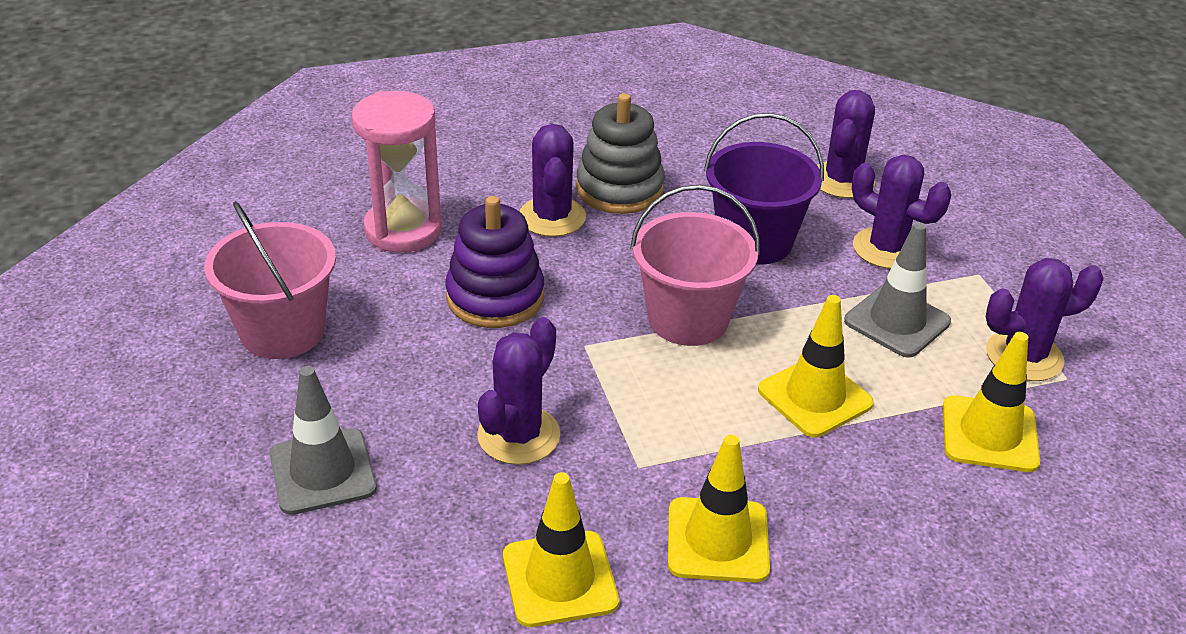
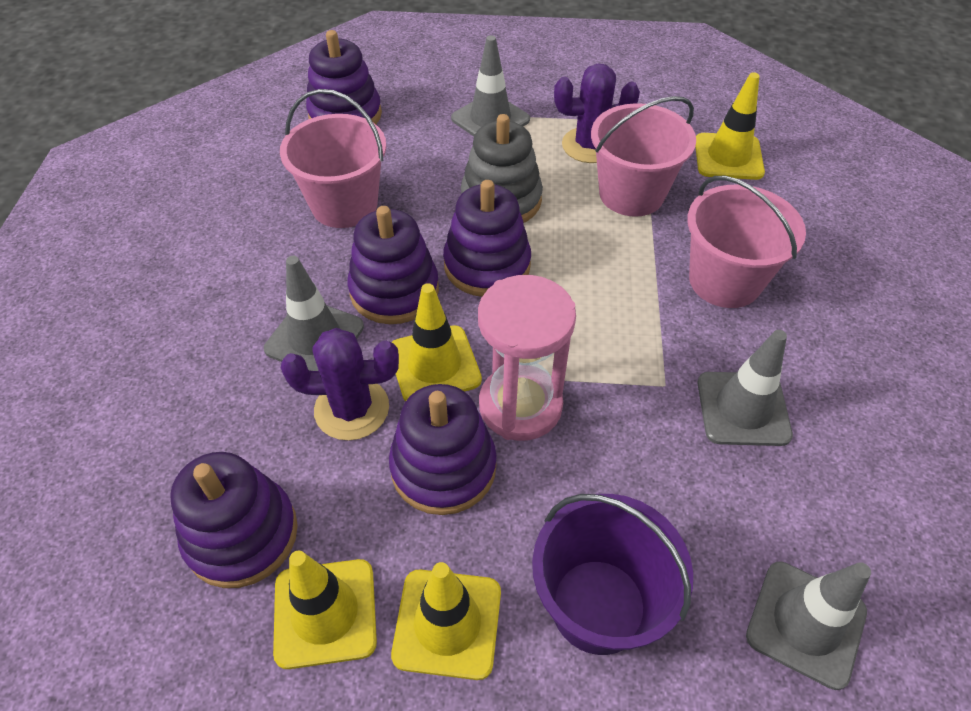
grey traffic cone: 2 -> 4
pink bucket: 2 -> 3
purple cactus: 5 -> 2
purple stacking toy: 1 -> 5

